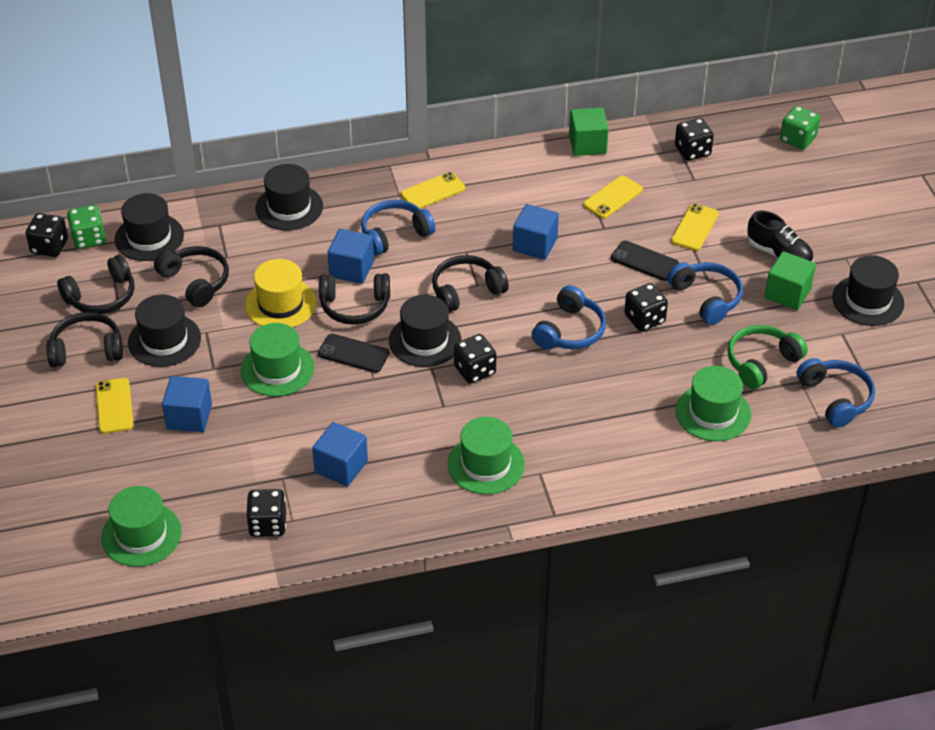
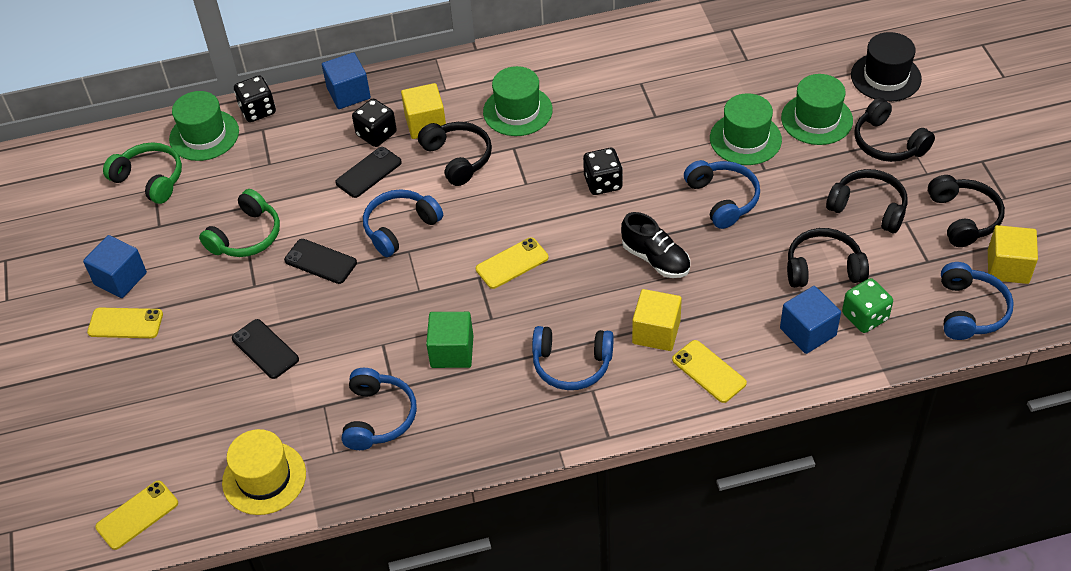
black dice: 5 -> 3
black hat: 5 -> 1
black phone: 2 -> 3
blue cube: 4 -> 3
blue headphones: 4 -> 5
green cube: 2 -> 1
green dice: 2 -> 1
green headphones: 1 -> 2
yellow cube: 0 -> 3

